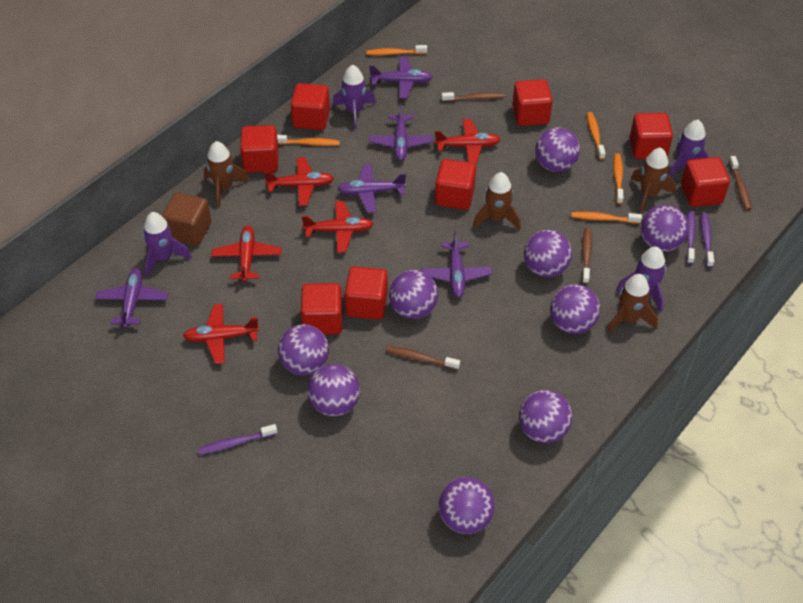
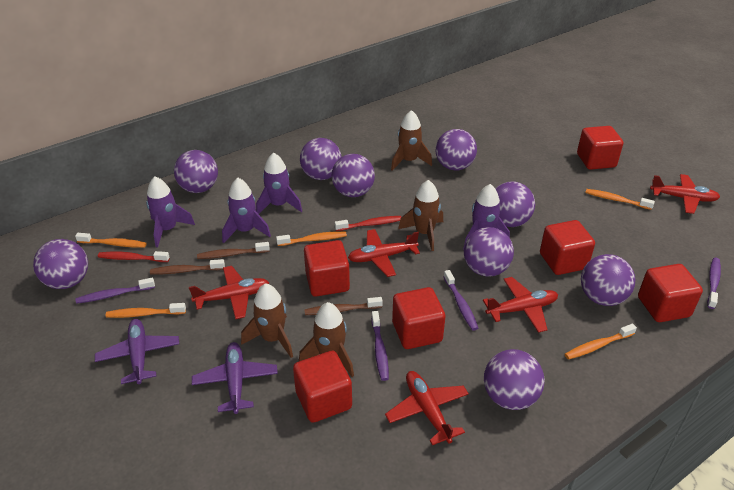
brown cube: 1 -> 0
brown toothbrush: 4 -> 3
purple plane: 5 -> 2
purple toothbrush: 3 -> 4
red cube: 8 -> 6
red toothbrush: 0 -> 2

